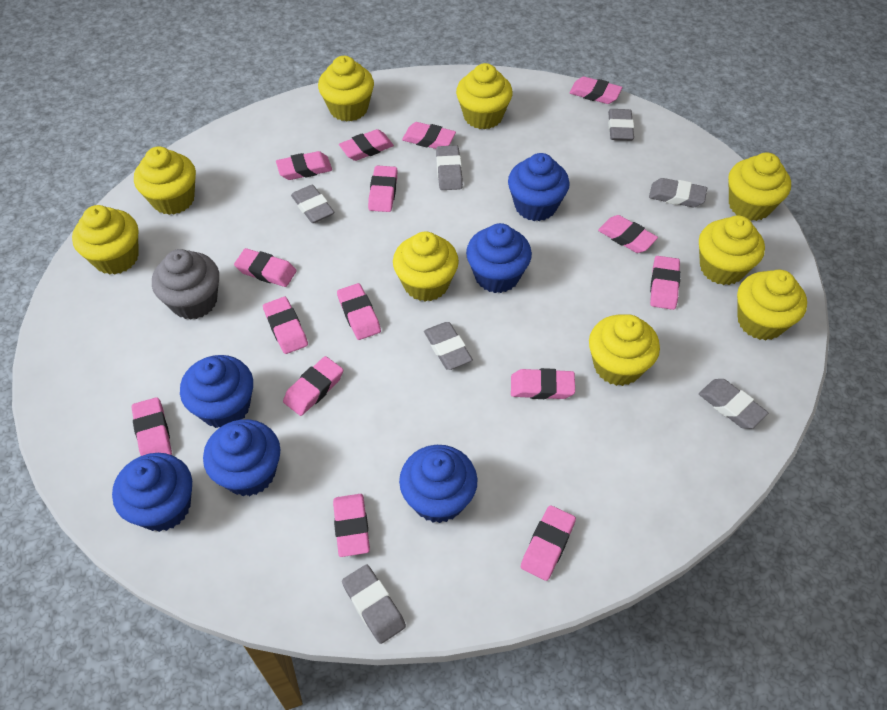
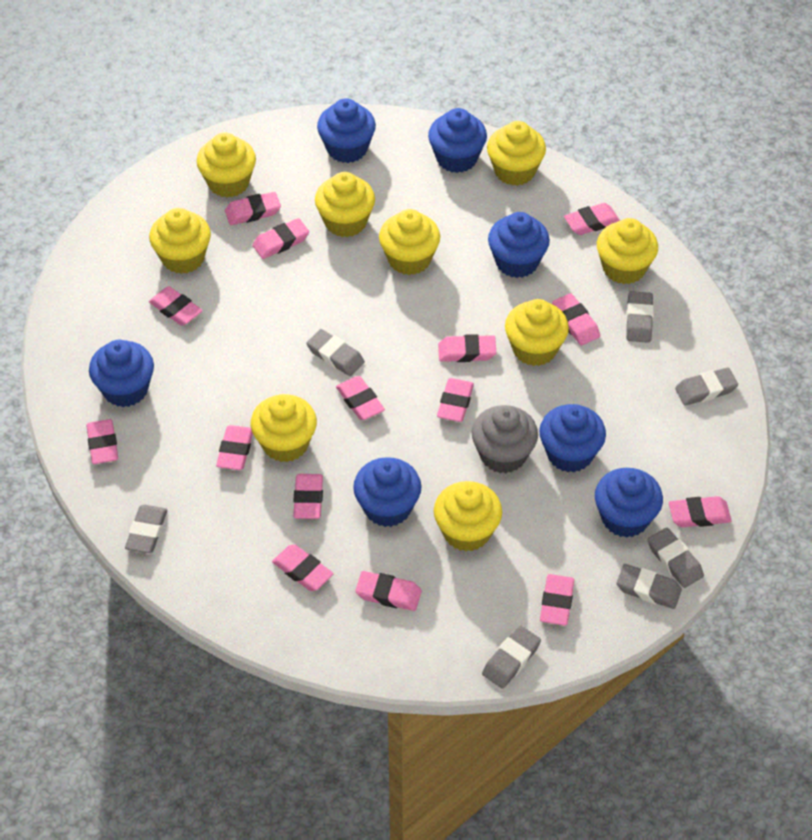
blue cupcake: 6 -> 7

